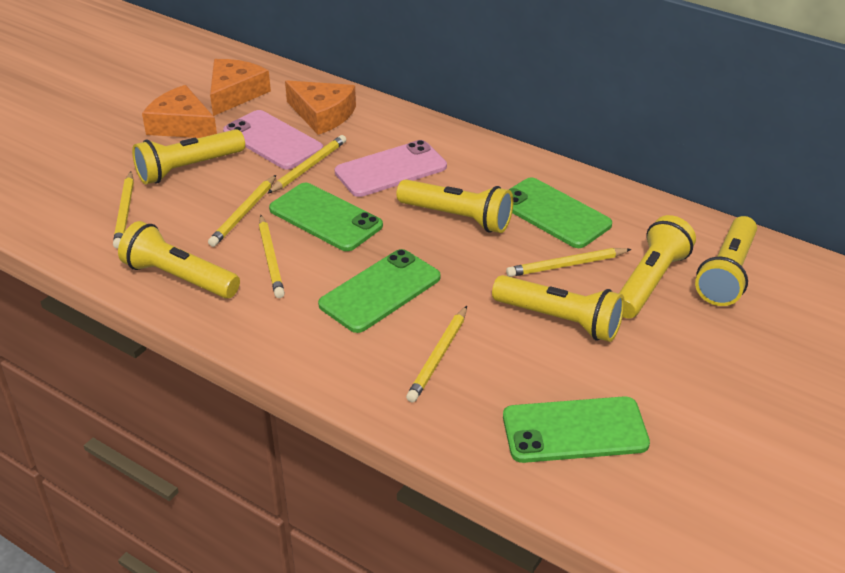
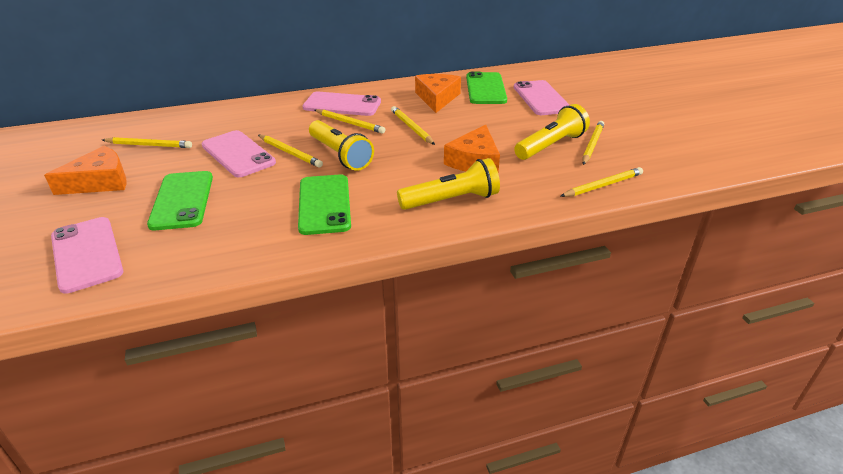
green phone: 4 -> 3
pink phone: 2 -> 4
yellow flashlight: 6 -> 3

